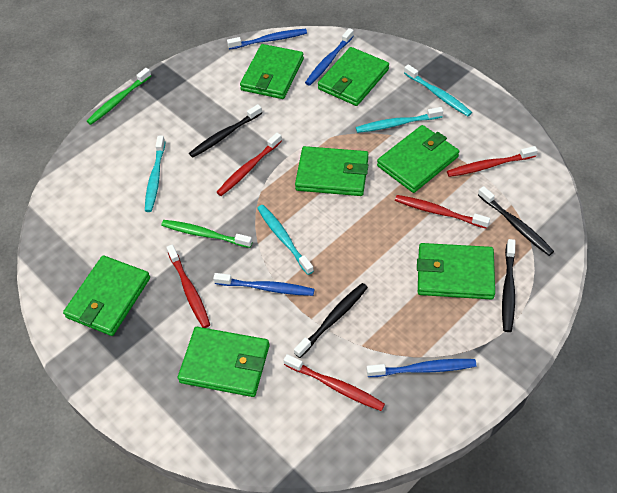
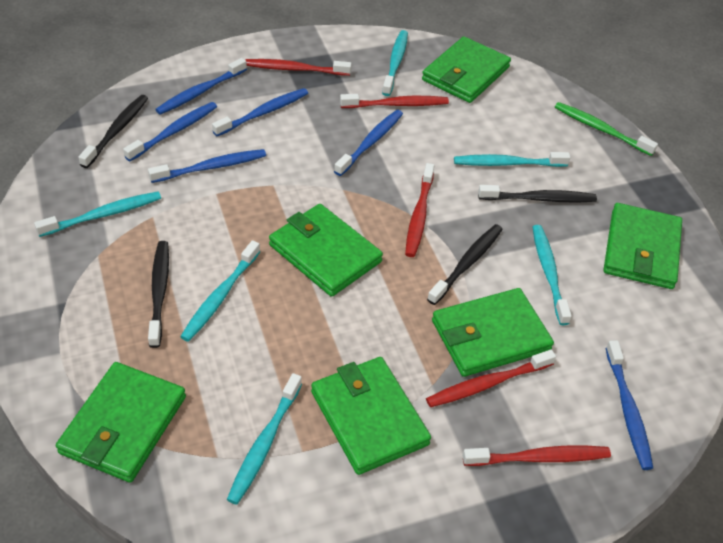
blue toothbrush: 4 -> 6
green toothbrush: 2 -> 1
green wallet: 7 -> 6
turquoise toothbrush: 4 -> 6

